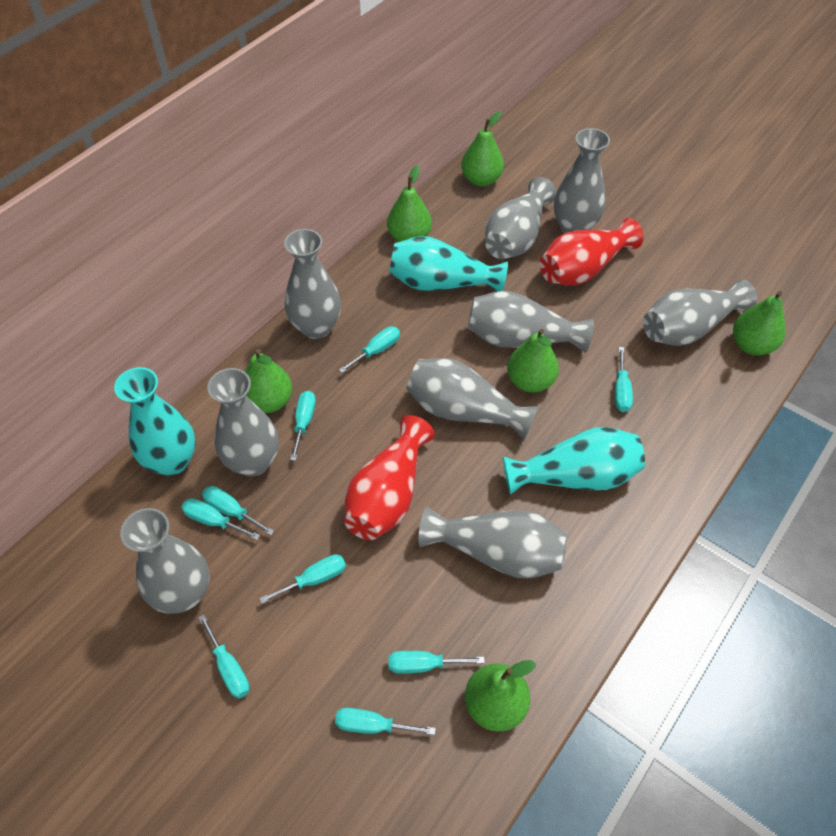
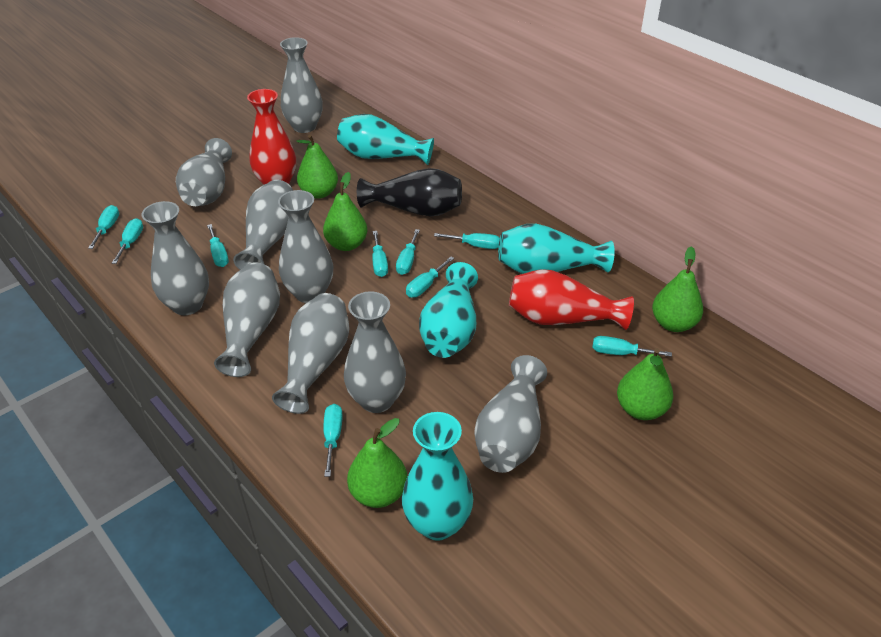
black vase: 0 -> 1
green pear: 6 -> 5
turquoise vase: 3 -> 4

